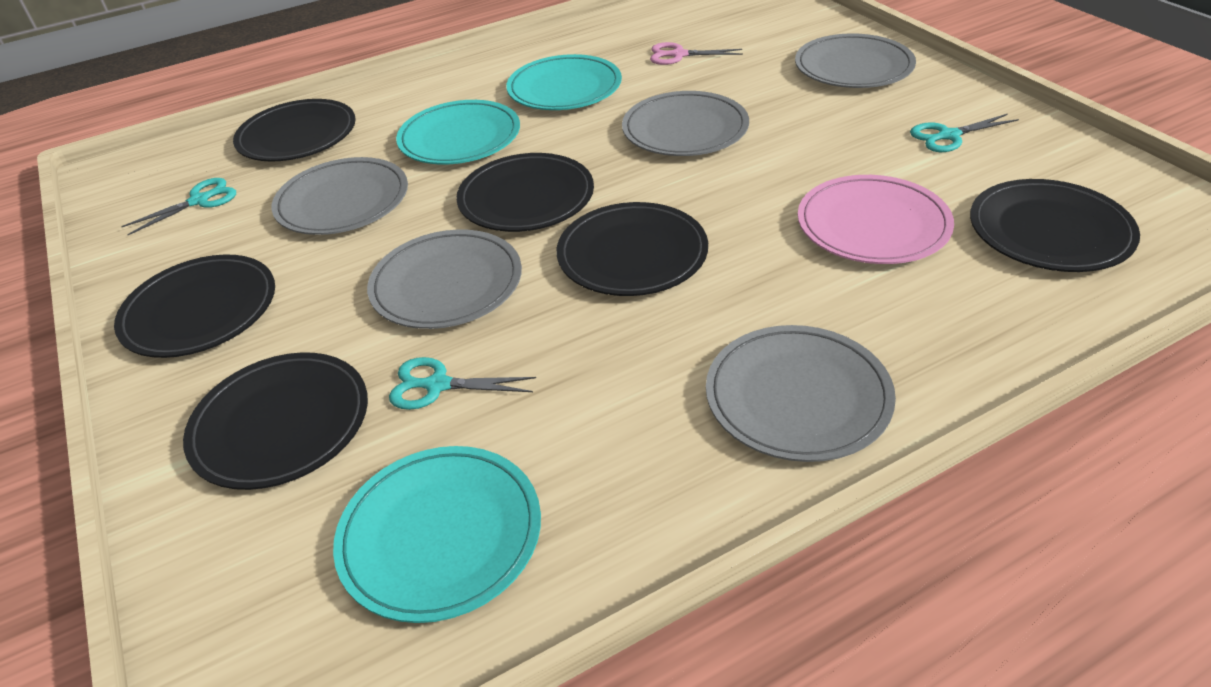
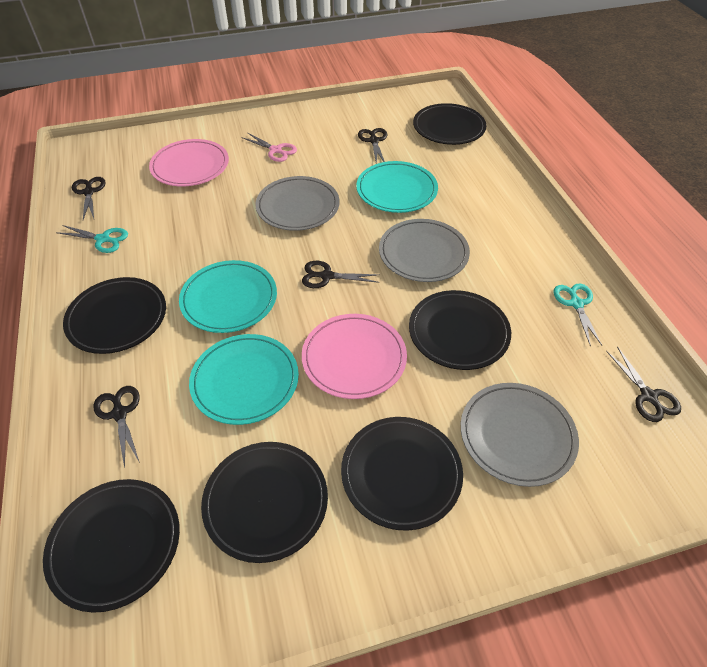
black scissors: 0 -> 5
grey plate: 5 -> 3
pink plate: 1 -> 2
turquoise scissors: 3 -> 2

